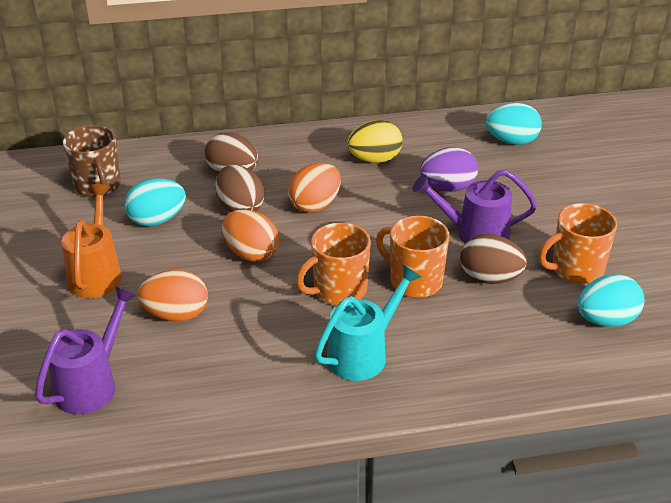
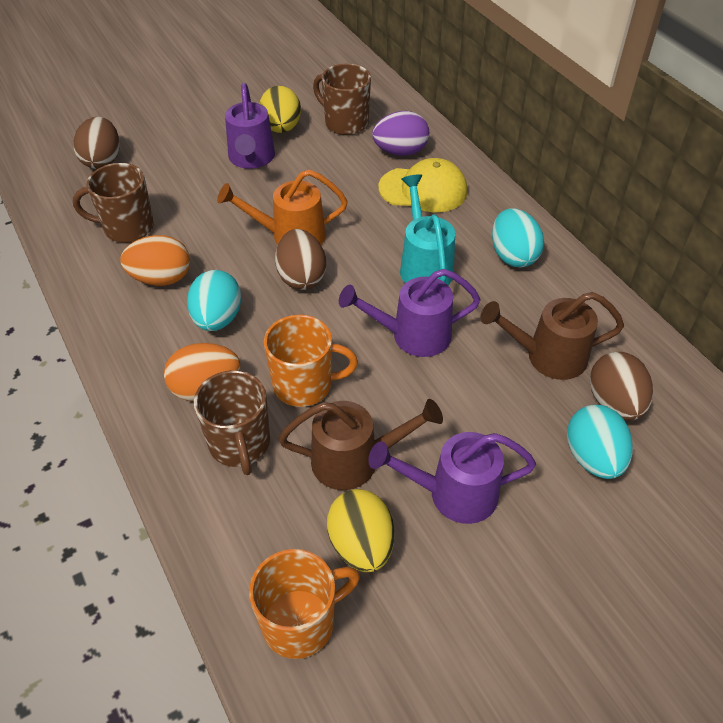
brown mug: 1 -> 3
brown watering can: 0 -> 2
orange egg: 3 -> 2
orange mug: 3 -> 2
purple watering can: 2 -> 3
yellow cap: 0 -> 1
yellow egg: 1 -> 2

